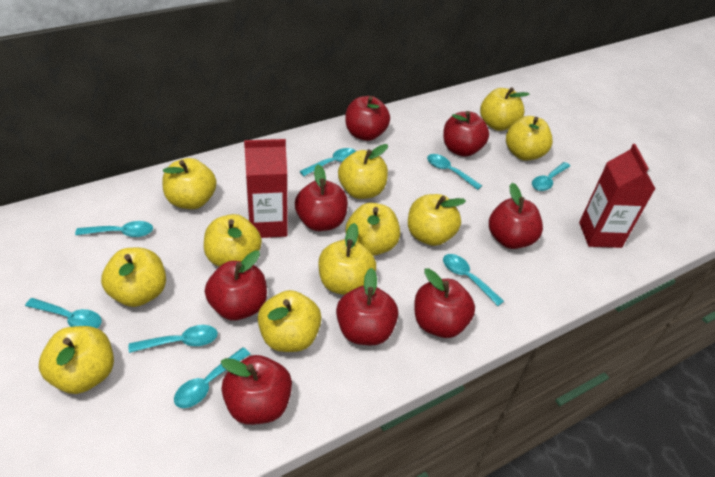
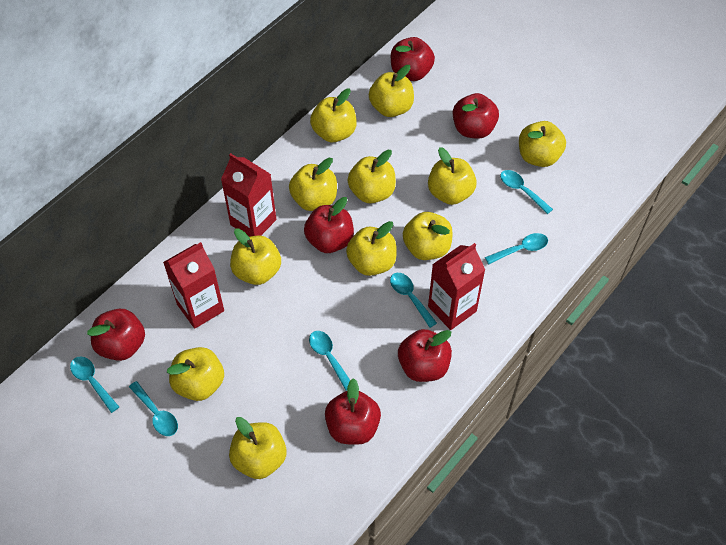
red apple: 8 -> 6
red carton: 2 -> 3
turquoise spoon: 8 -> 6

